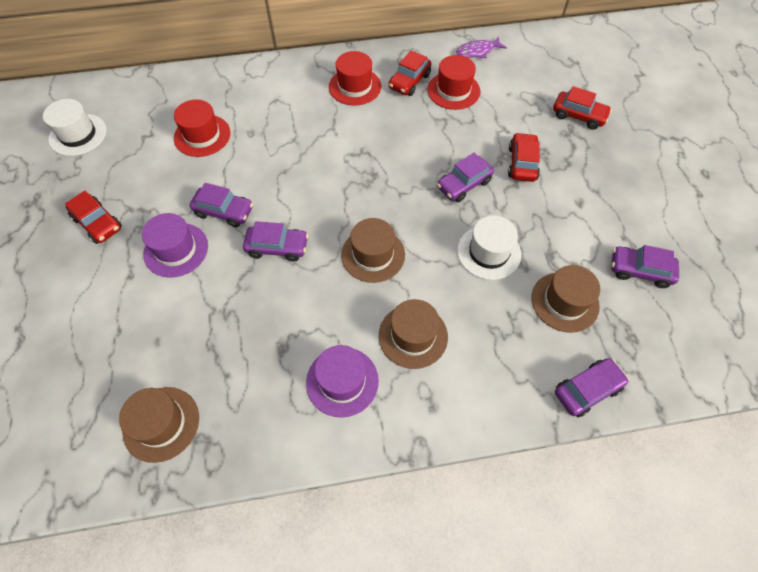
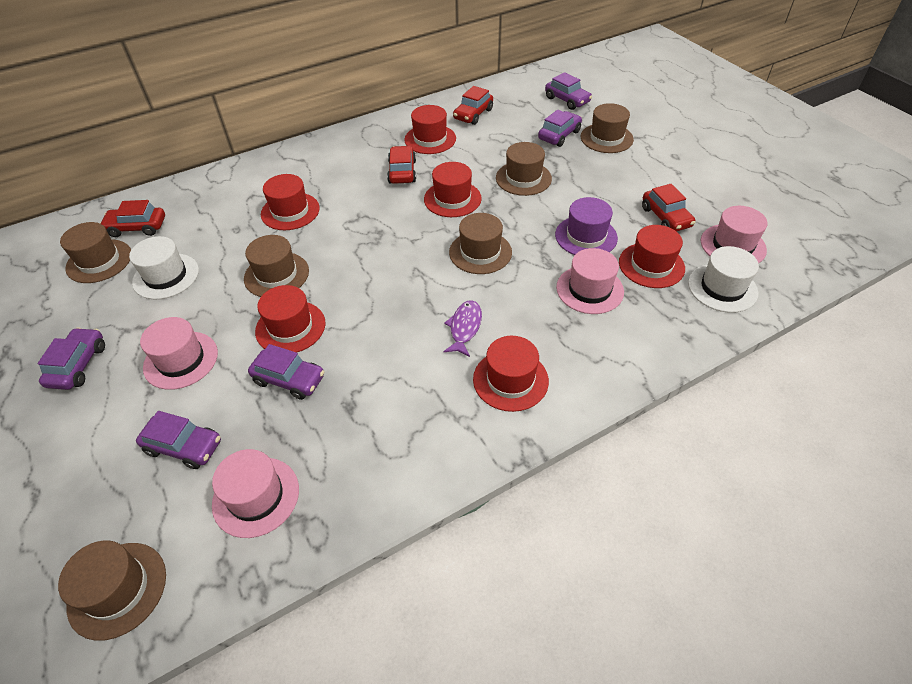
brown hat: 4 -> 6
pink hat: 0 -> 4
purple hat: 2 -> 1
red hat: 3 -> 6

